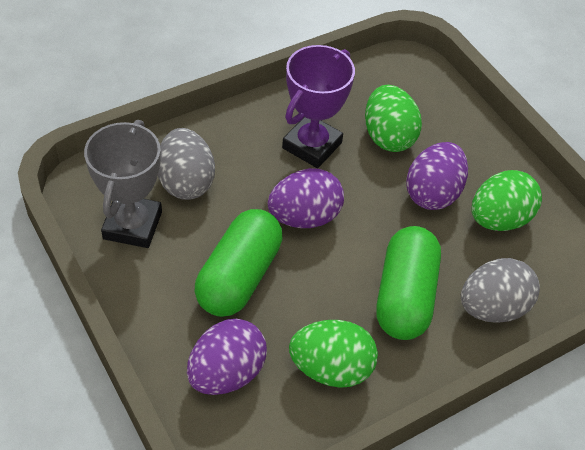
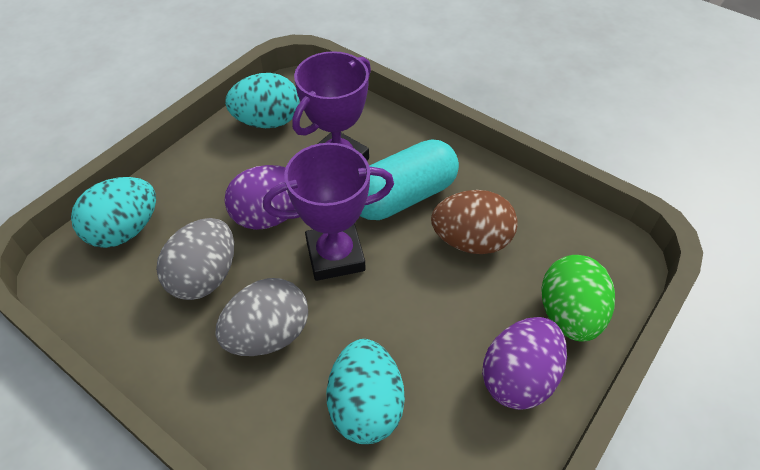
brown egg: 0 -> 1
green capsule: 2 -> 0
green egg: 3 -> 1
grey trophy: 1 -> 0
purple egg: 3 -> 2
purple trophy: 1 -> 2
turquoise capsule: 0 -> 1
turquoise egg: 0 -> 3

